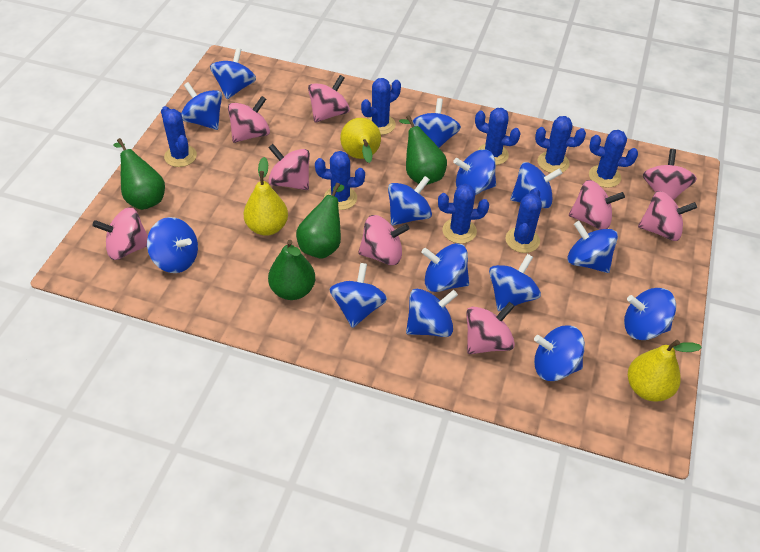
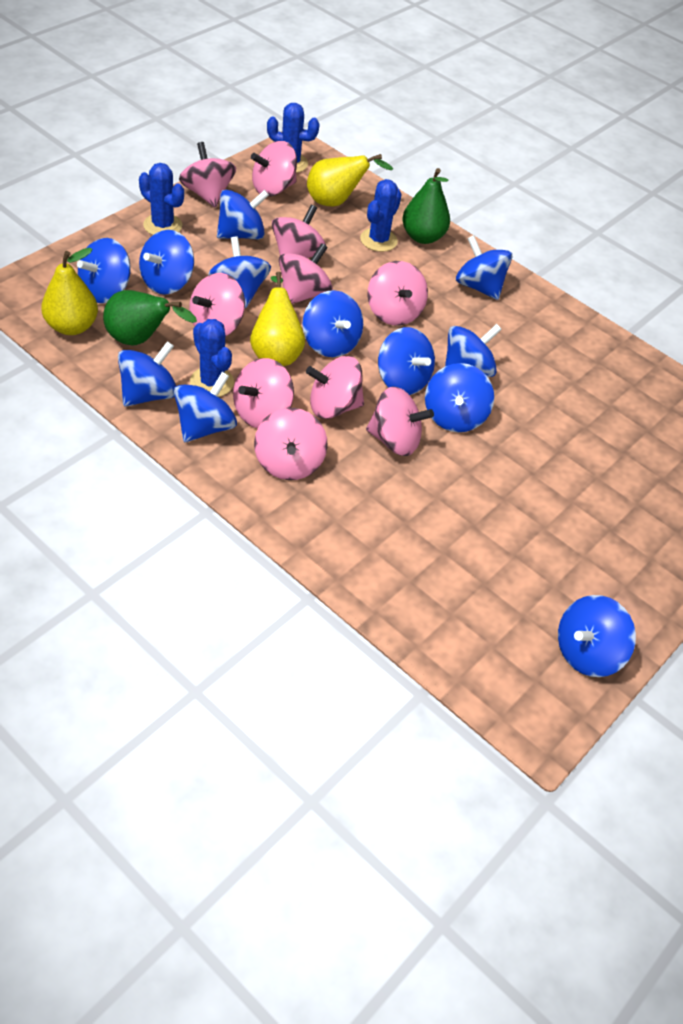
blue cactus: 8 -> 4
blue spinning top: 14 -> 12
green pear: 4 -> 2
pink spinning top: 9 -> 10

